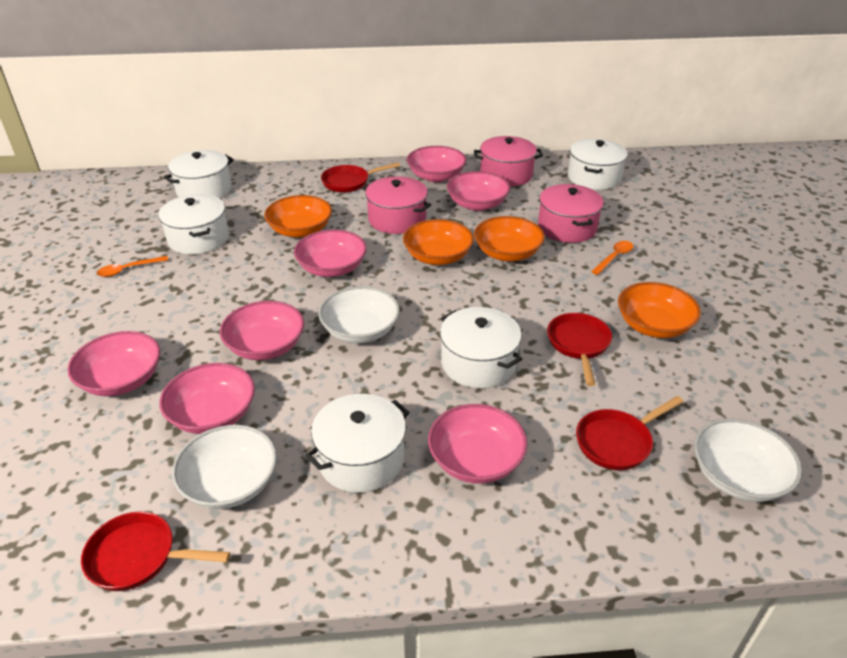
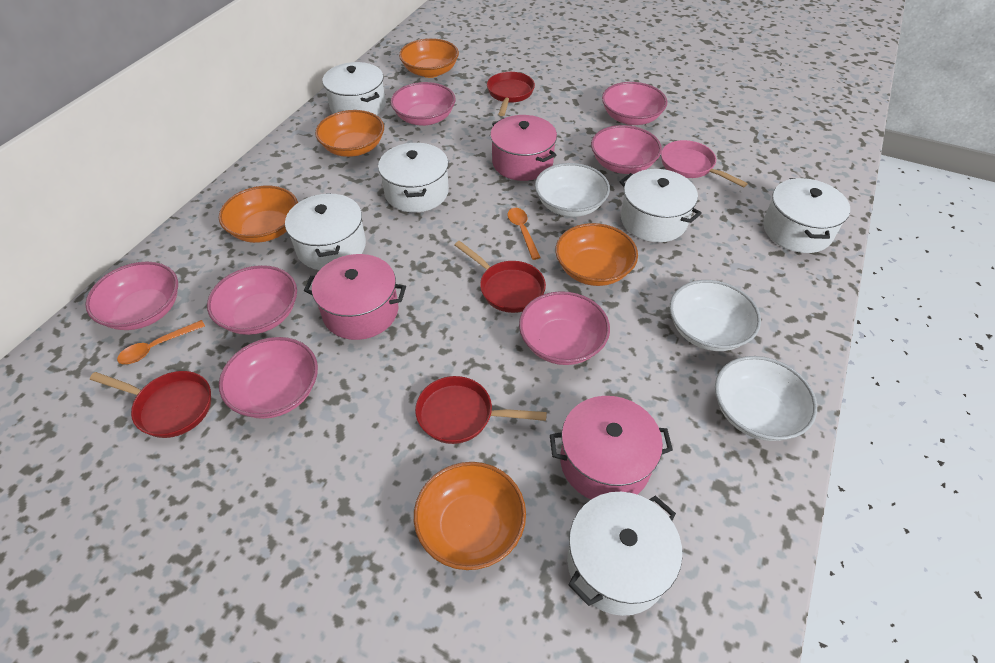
orange bowl: 4 -> 5
pink pan: 0 -> 1
white pot: 5 -> 6

